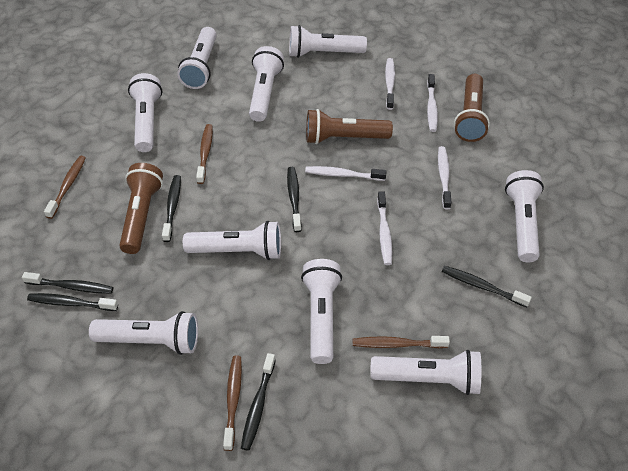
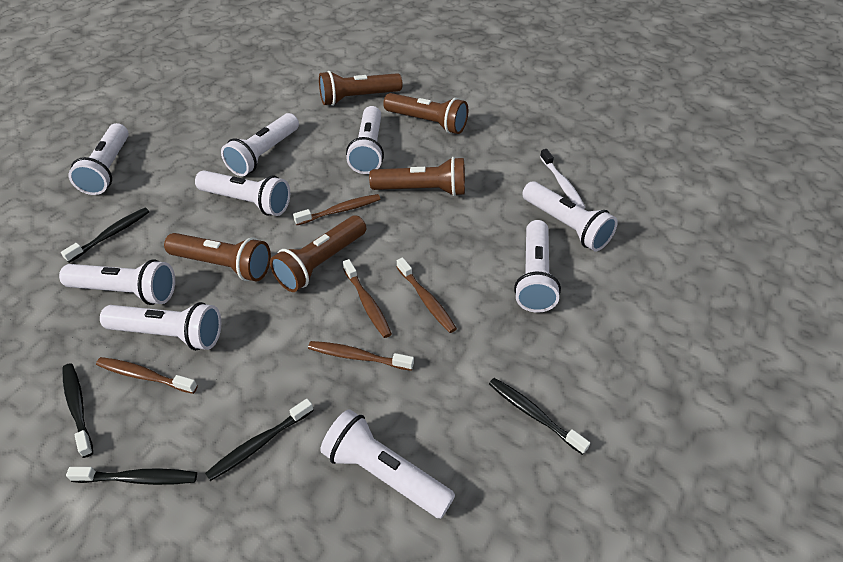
black toothbrush: 6 -> 5
brown flashlight: 3 -> 5
brown toothbrush: 4 -> 5
white toothbrush: 5 -> 1

